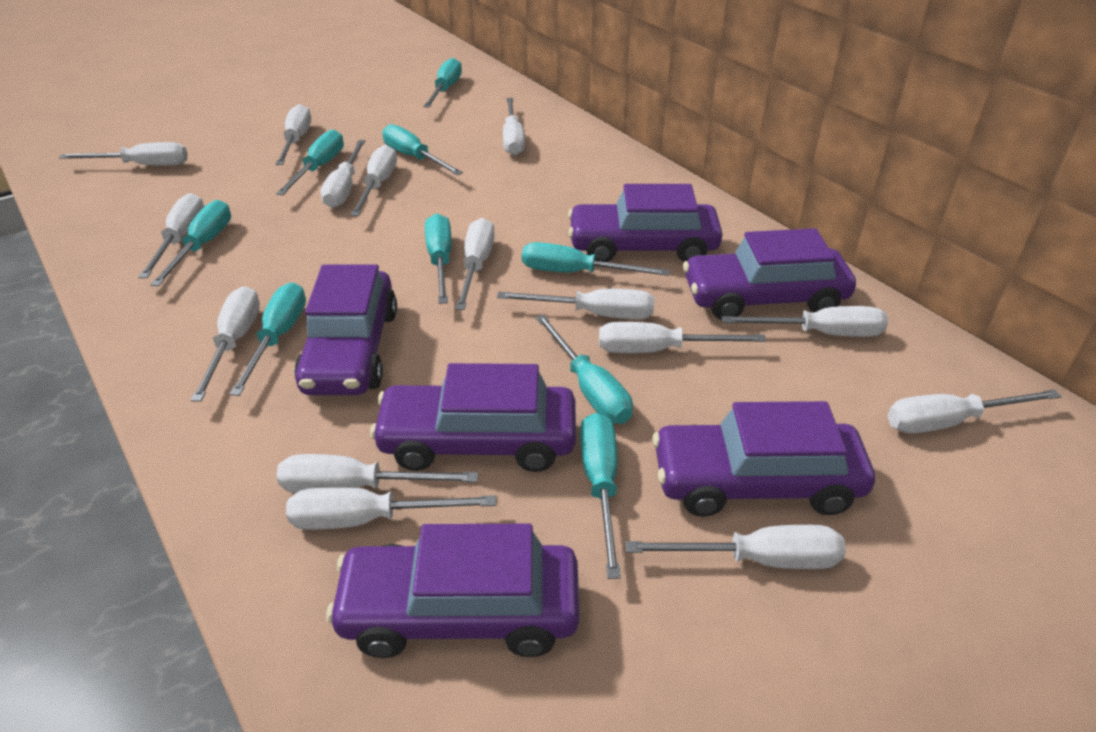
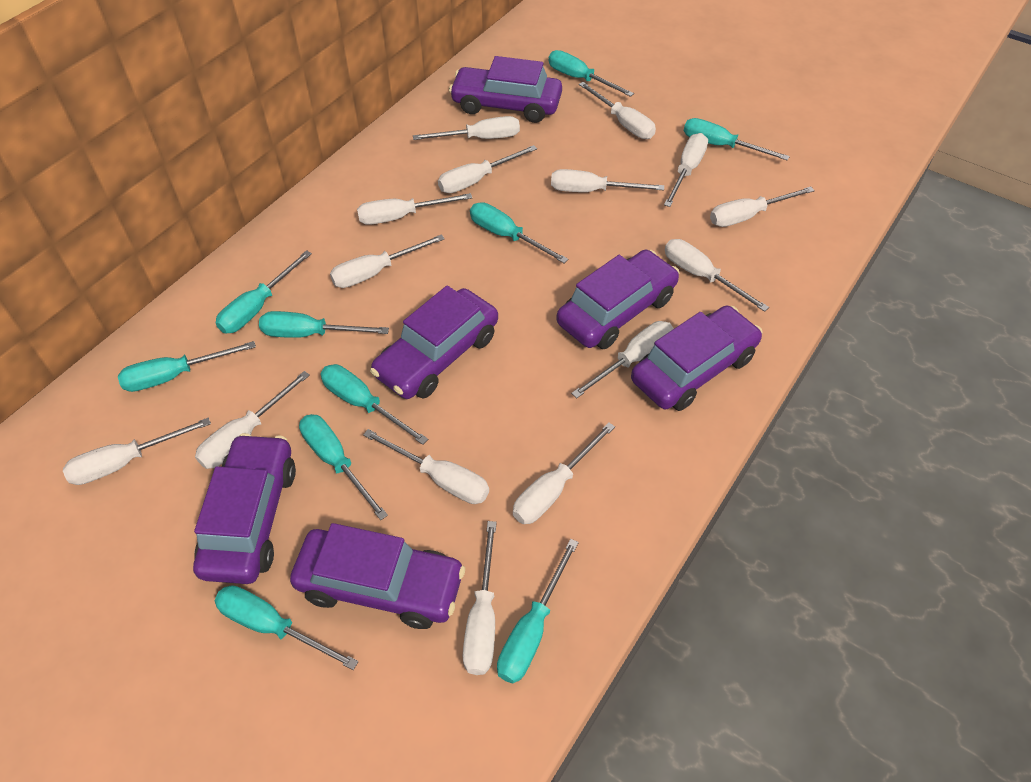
turquoise screwdriver: 9 -> 10

